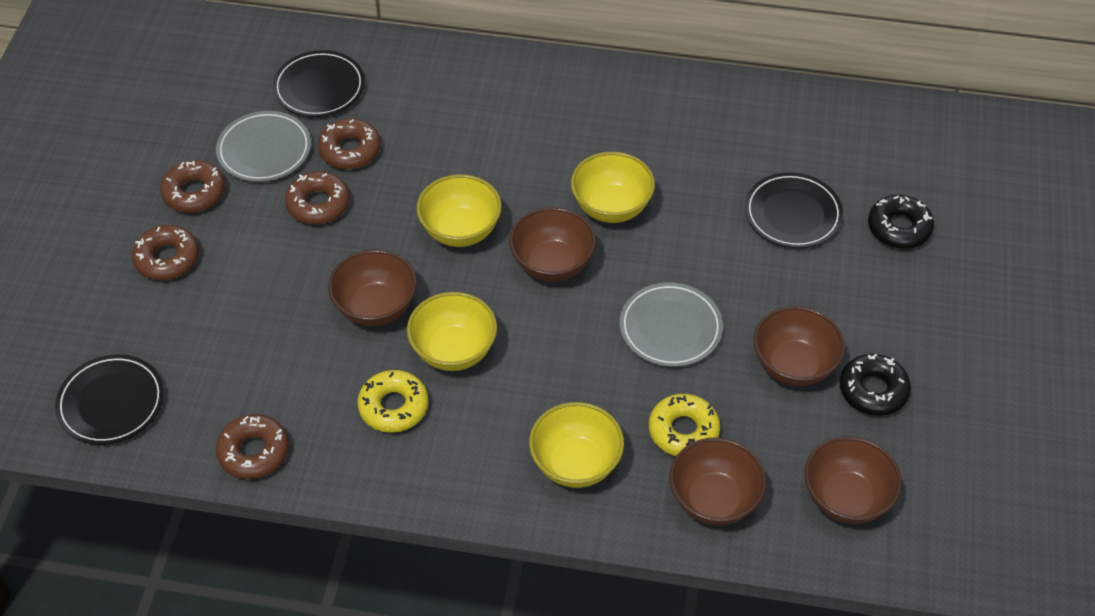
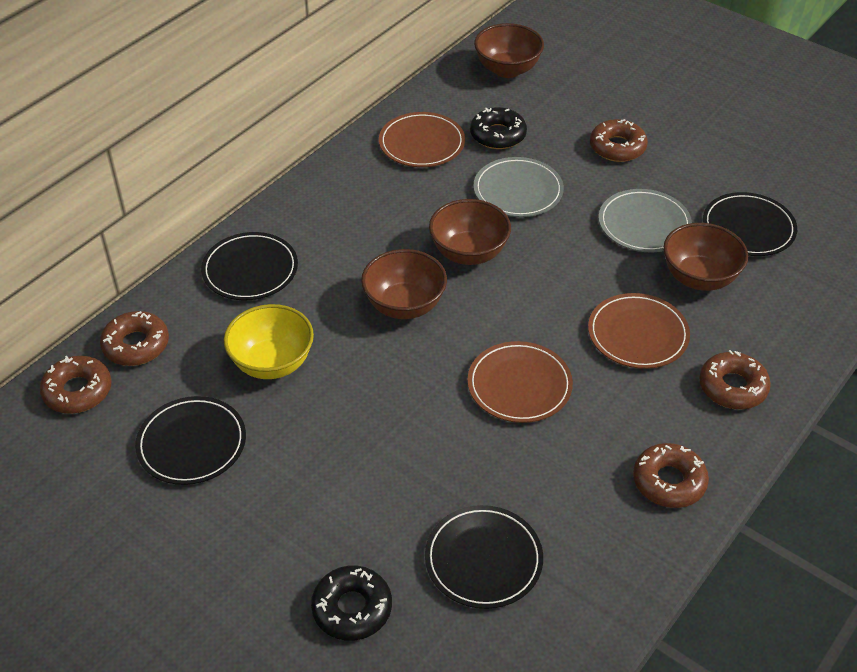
black plate: 3 -> 4
brown bowl: 5 -> 4
brown plate: 0 -> 3
yellow bowl: 4 -> 1
yellow donut: 2 -> 0

